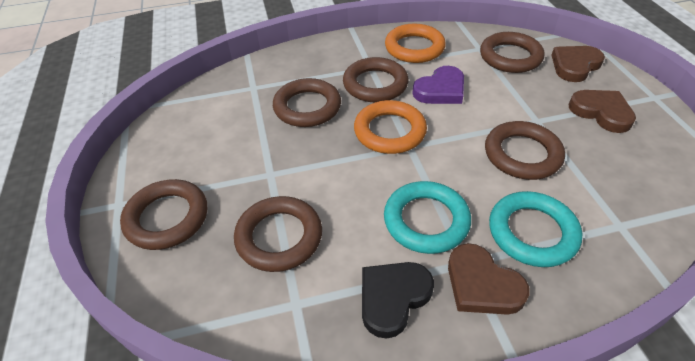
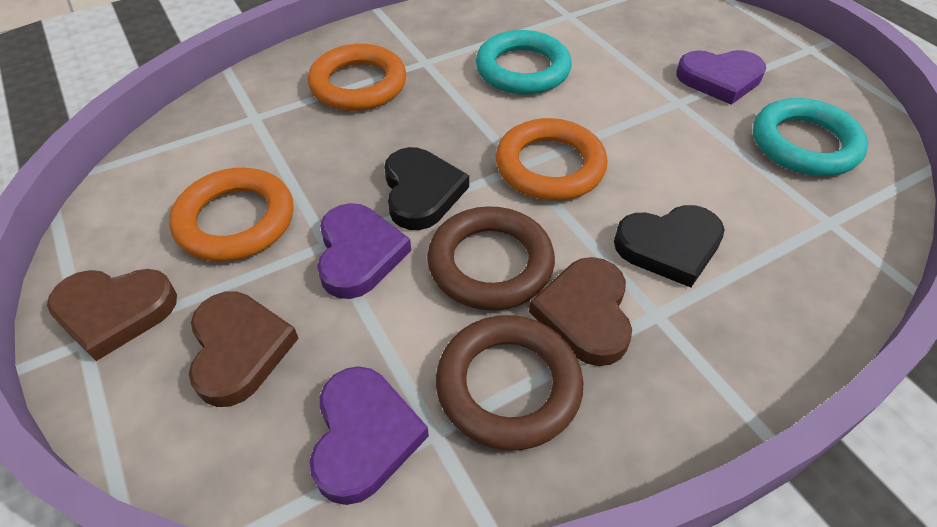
black heart: 1 -> 2
brown ring: 6 -> 2
orange ring: 2 -> 3
purple heart: 1 -> 3

